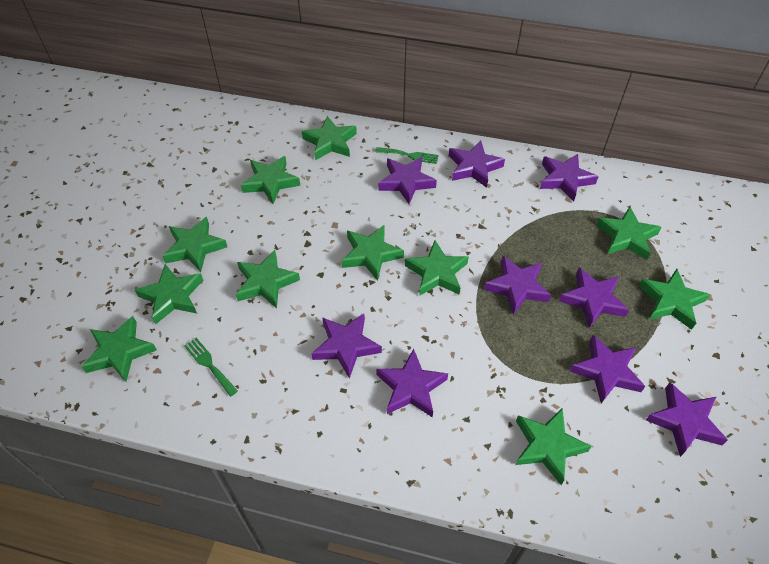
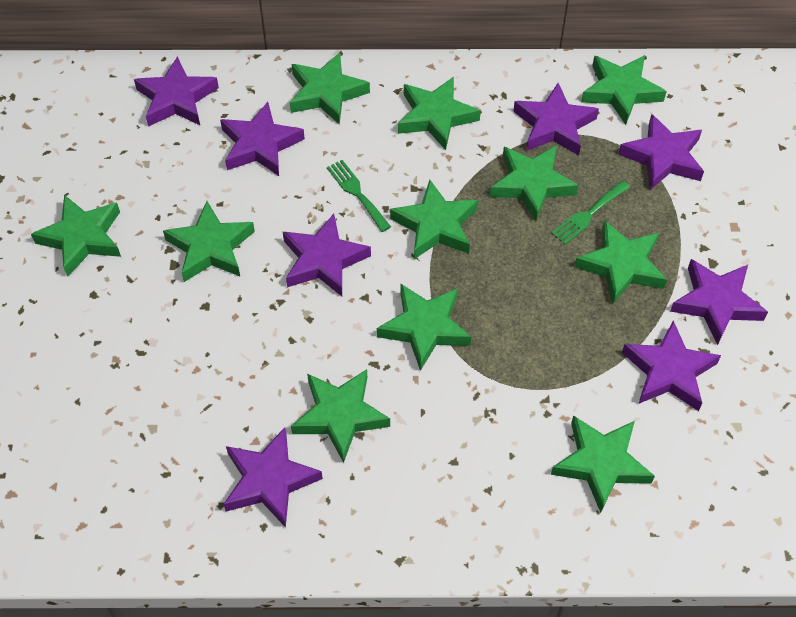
purple star: 9 -> 8

